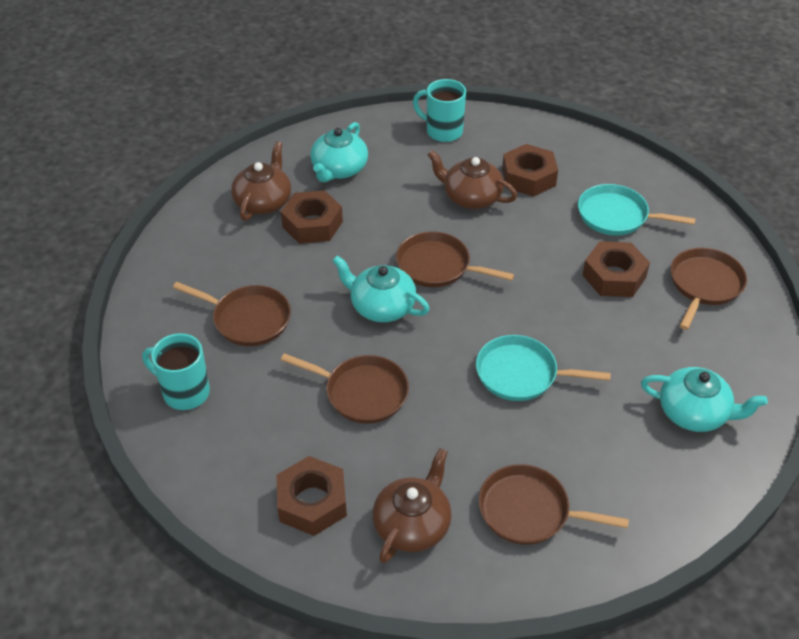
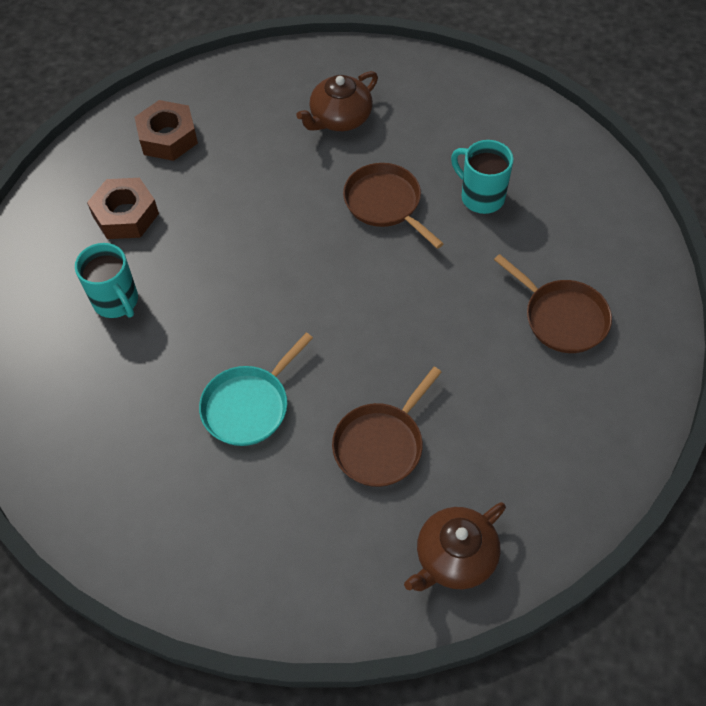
brown nut: 4 -> 2
brown pan: 5 -> 3
brown teapot: 3 -> 2
turquoise pan: 2 -> 1
turquoise teapot: 3 -> 0

